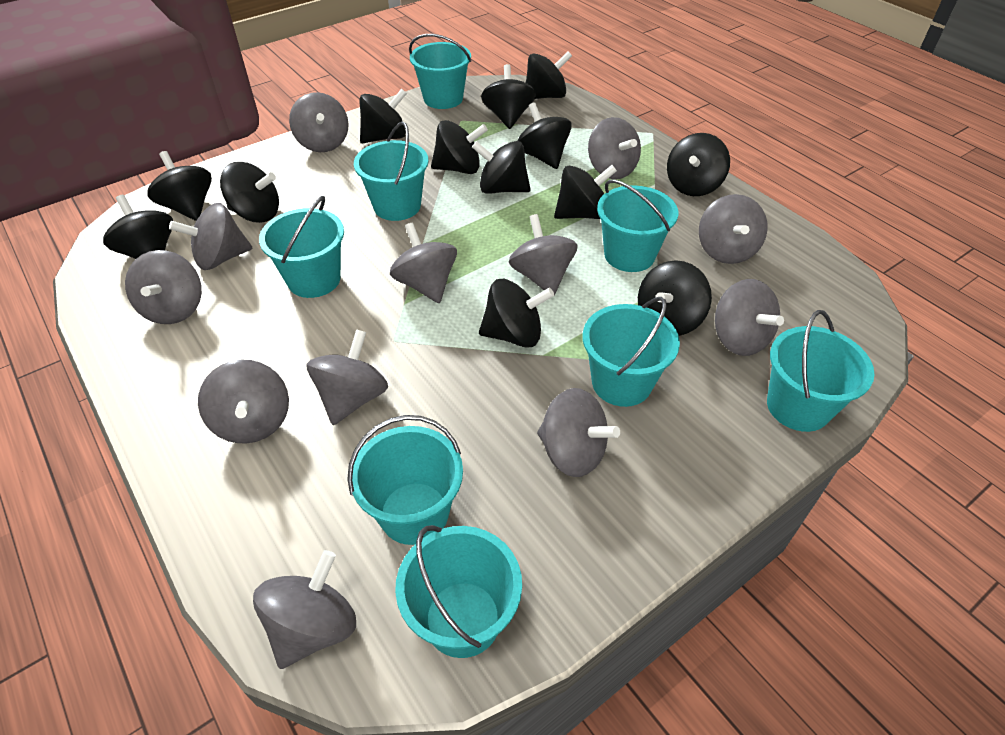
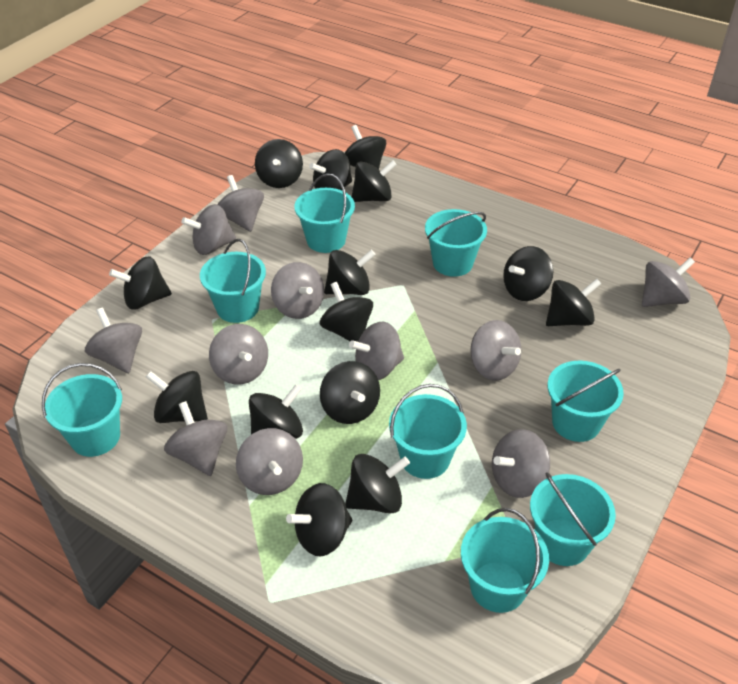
black spinning top: 13 -> 14
grey spinning top: 12 -> 11

